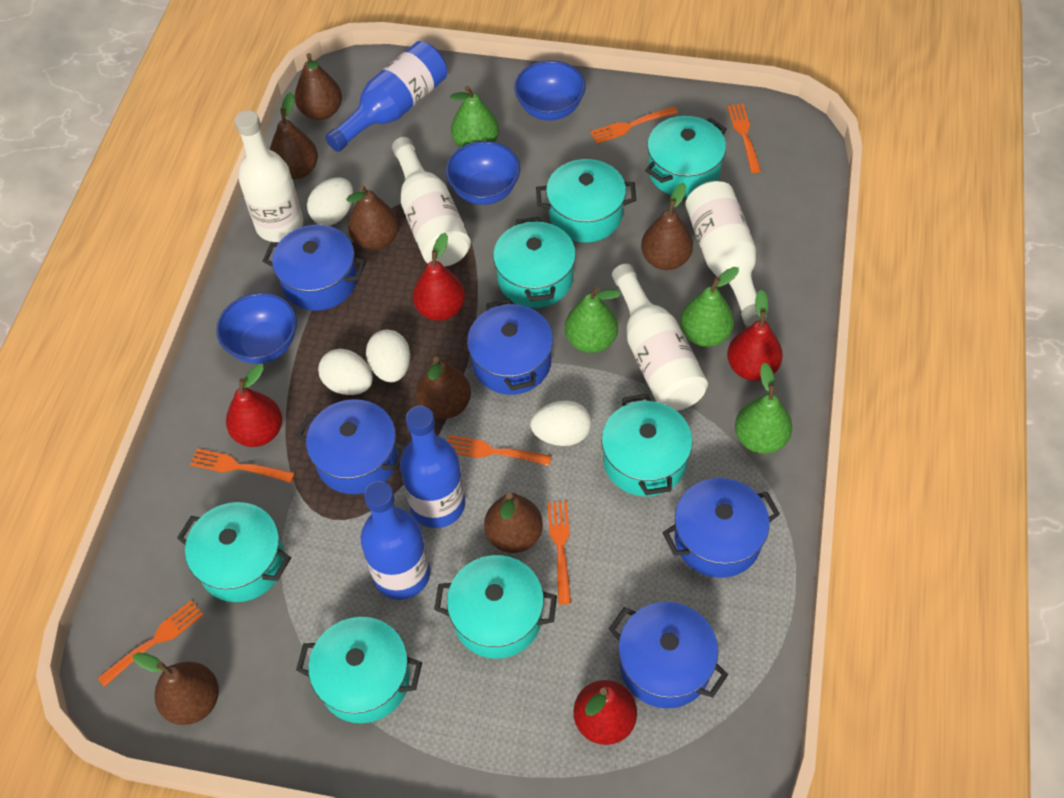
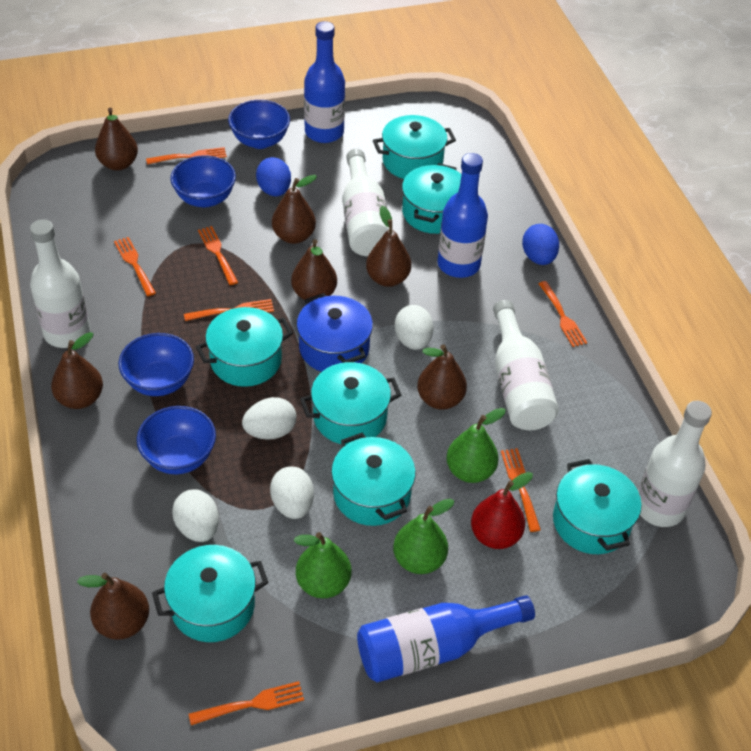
blue bowl: 3 -> 4
blue egg: 0 -> 2
blue pot: 5 -> 1
green pear: 4 -> 3
orange fork: 6 -> 7
red pear: 4 -> 1

